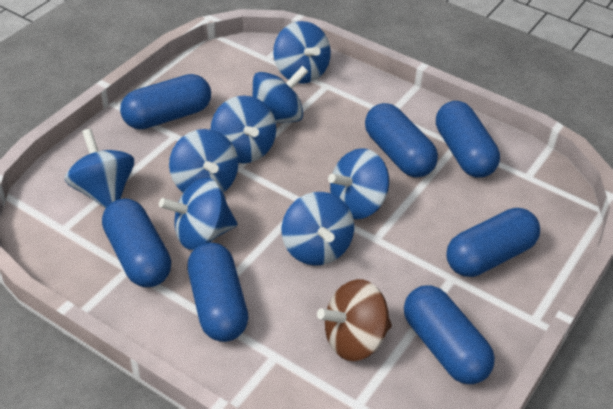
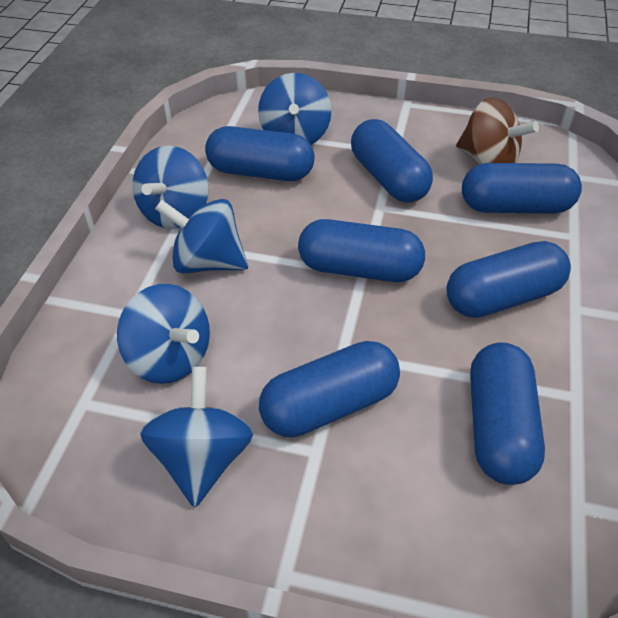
blue spinning top: 8 -> 5

